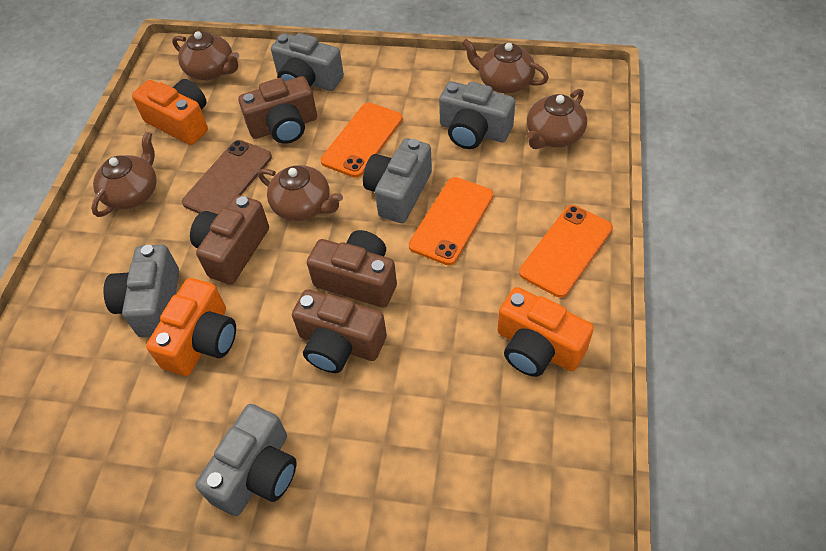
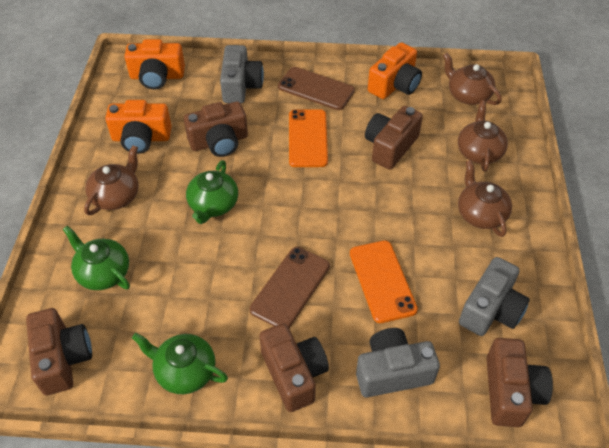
brown camera: 4 -> 5
brown phone: 1 -> 2
brown teapot: 5 -> 4
green teapot: 0 -> 3
grey camera: 5 -> 3
orange phone: 3 -> 2

